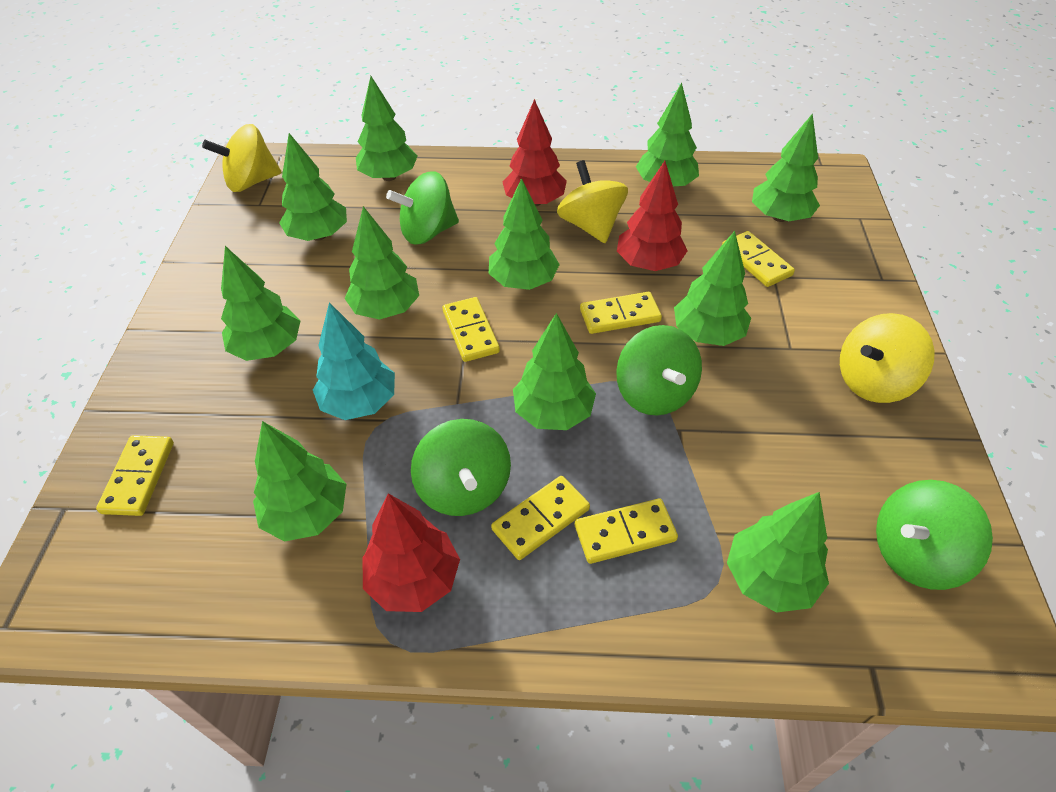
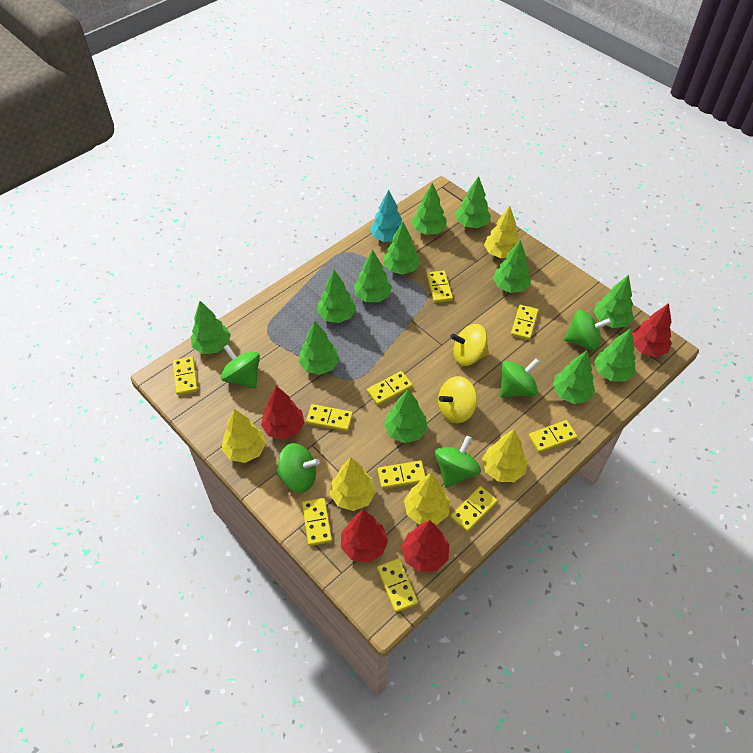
green spinning top: 4 -> 5
green tree: 11 -> 12
red tree: 3 -> 4
yellow domino: 6 -> 10
yellow spinning top: 3 -> 2
yellow tree: 0 -> 5

